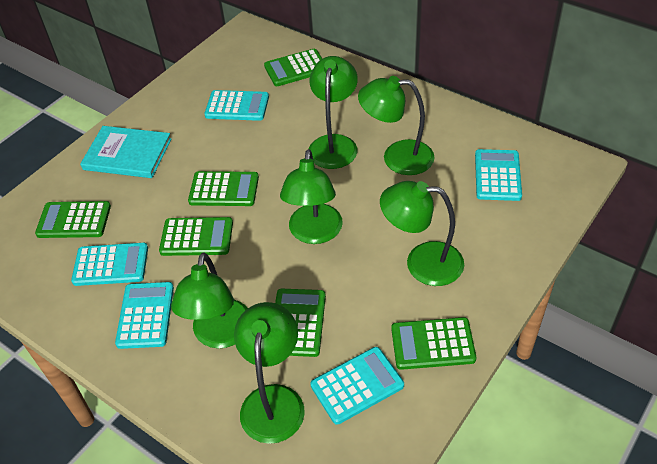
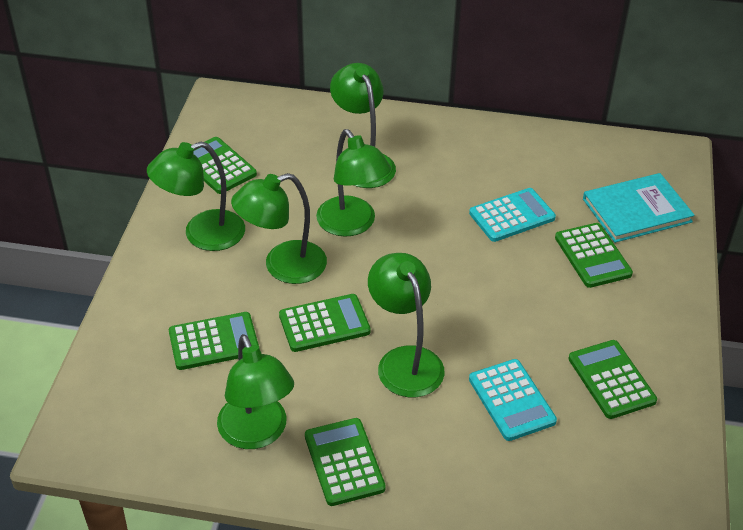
turquoise calculator: 5 -> 2

